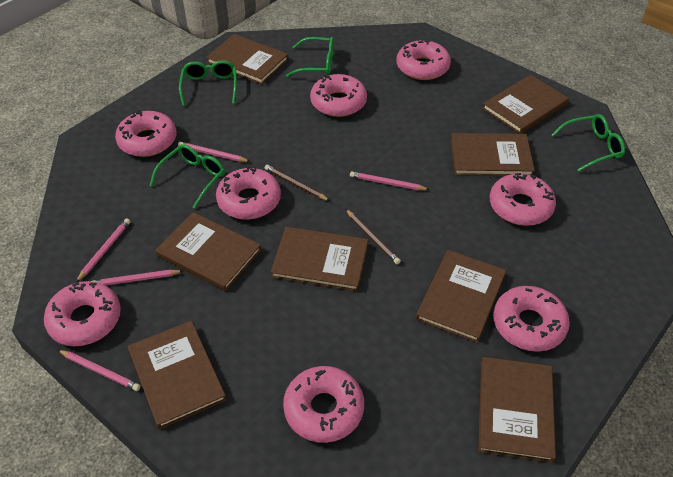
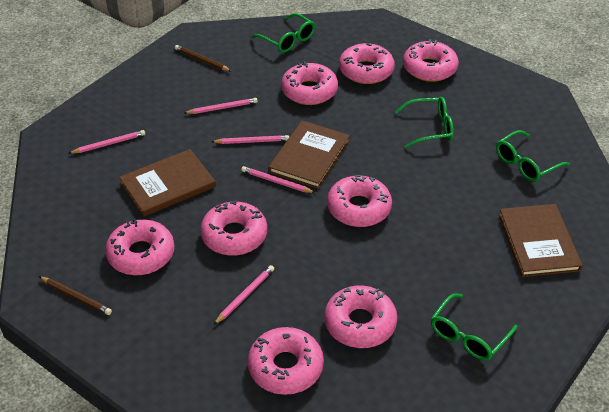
brown book: 8 -> 3

